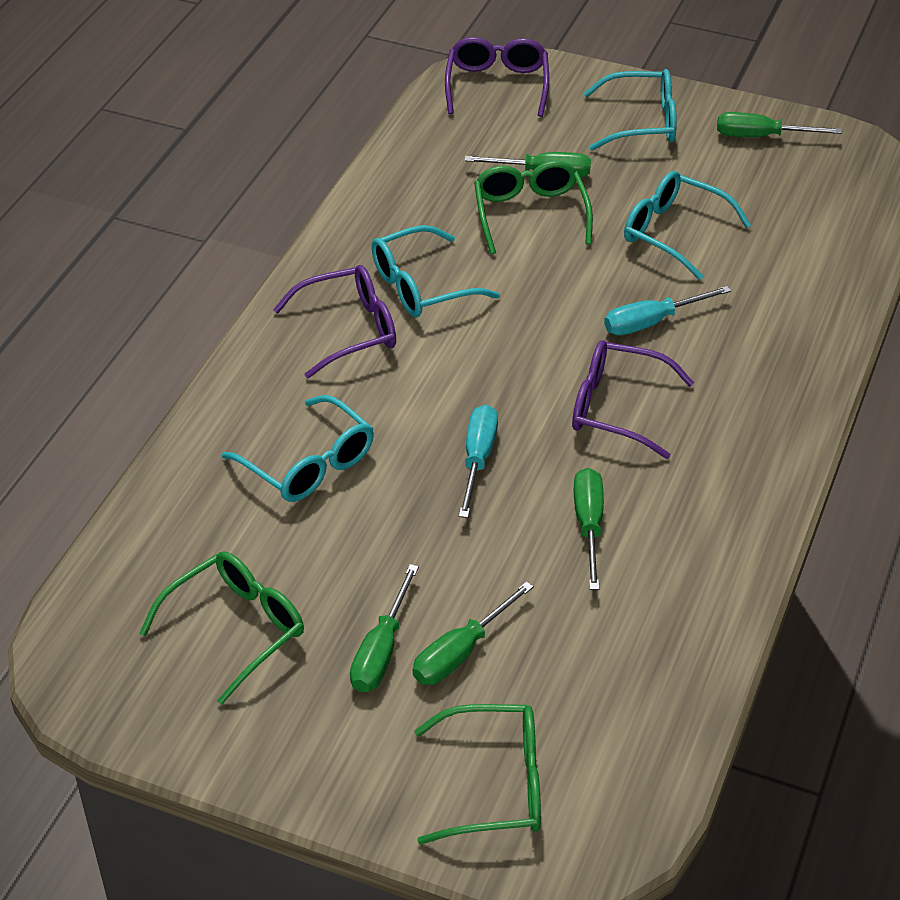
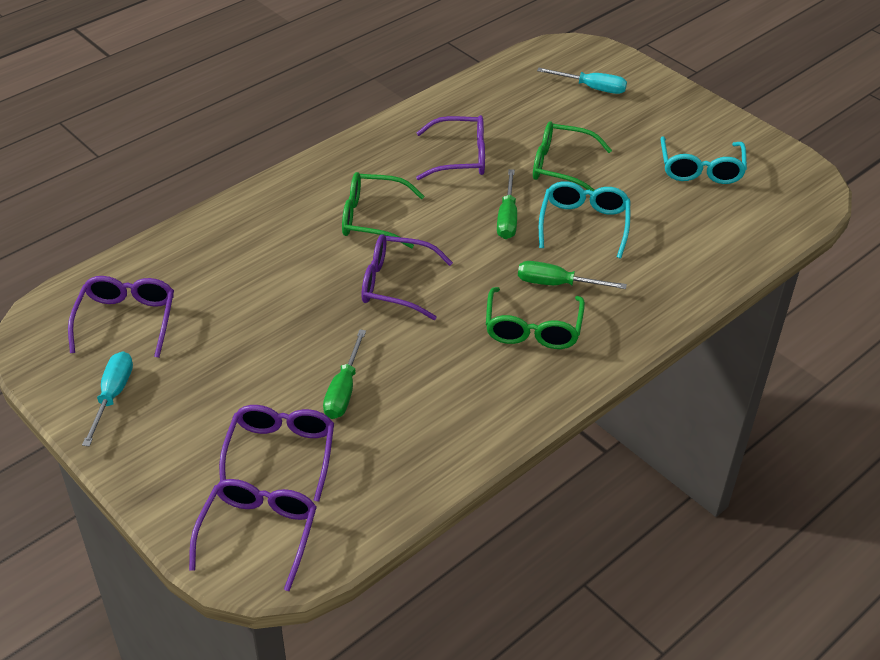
green screwdriver: 5 -> 3
purple glasses: 3 -> 5
turquoise glasses: 4 -> 2

